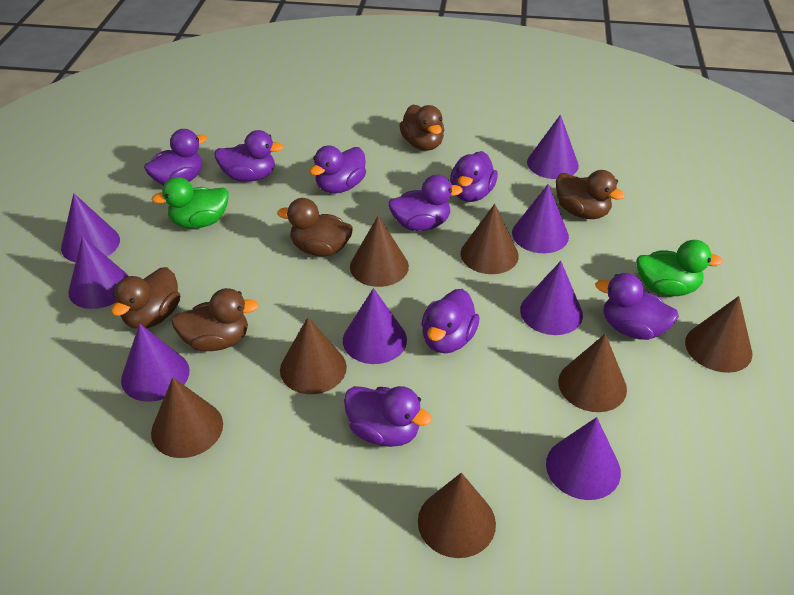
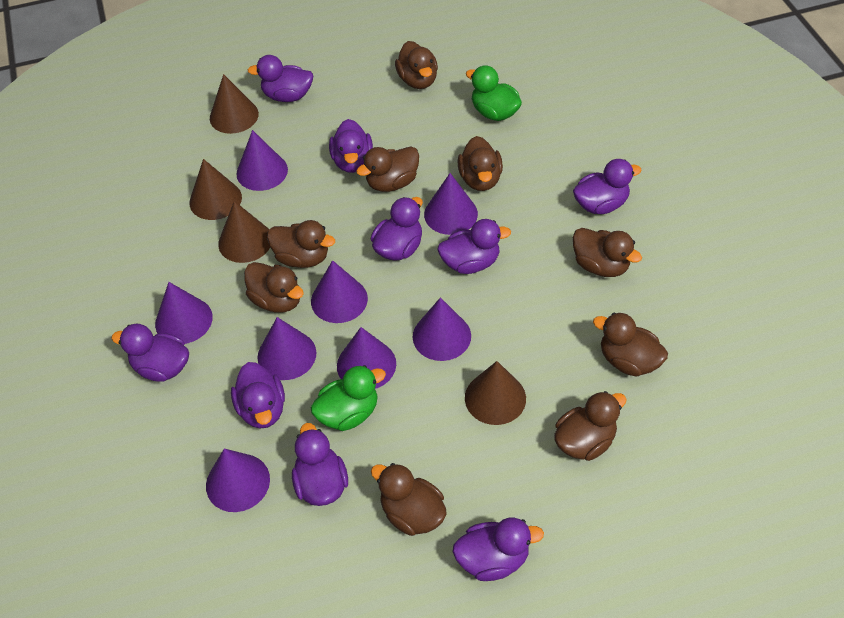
brown cone: 7 -> 4
brown duck: 5 -> 9
purple duck: 8 -> 9

